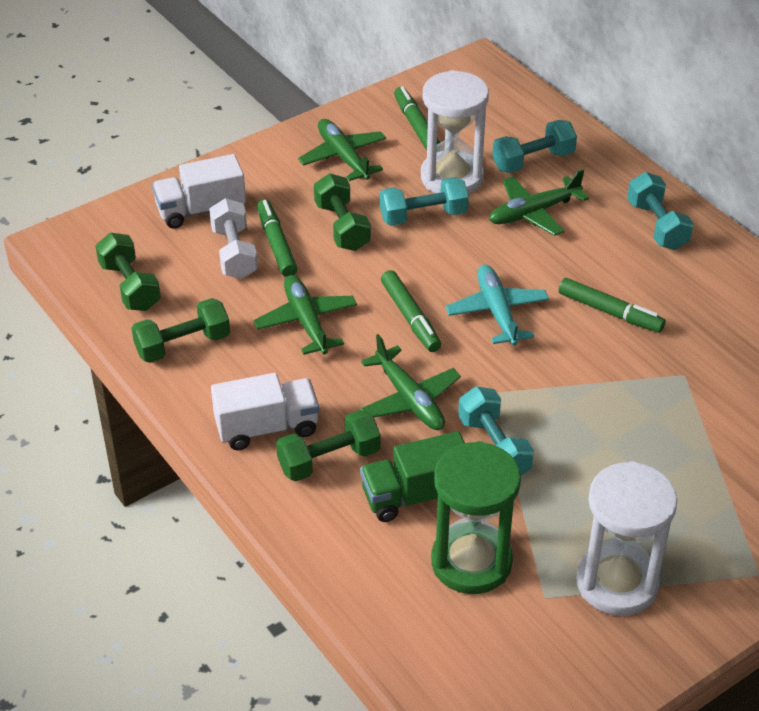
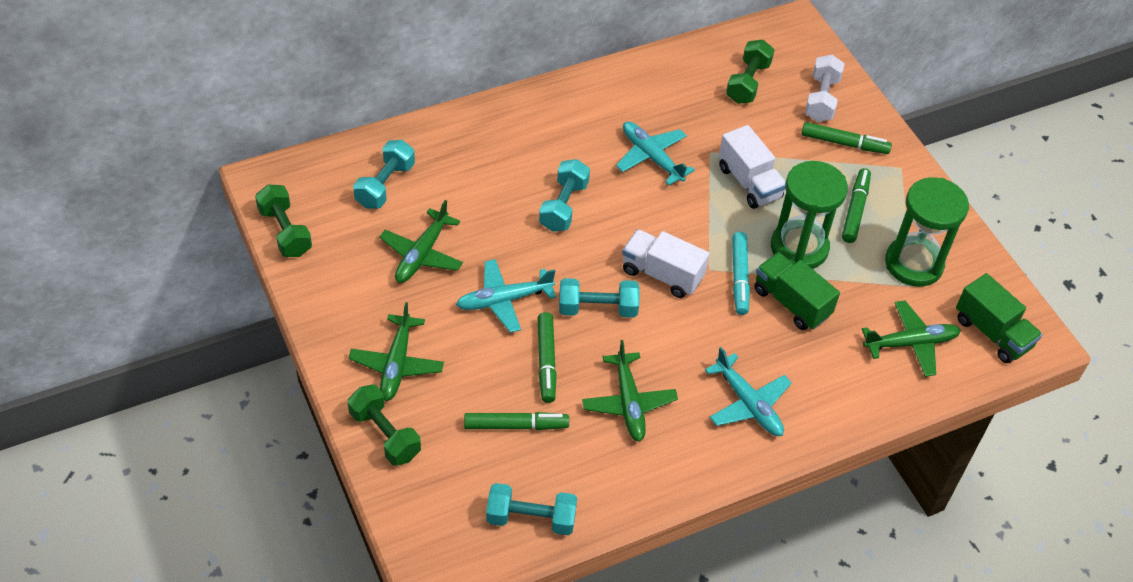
green dumbbell: 4 -> 3
green hourglass: 1 -> 2
green truck: 1 -> 2
turquoise marker: 0 -> 1
turquoise plane: 1 -> 3
white hourglass: 2 -> 0

